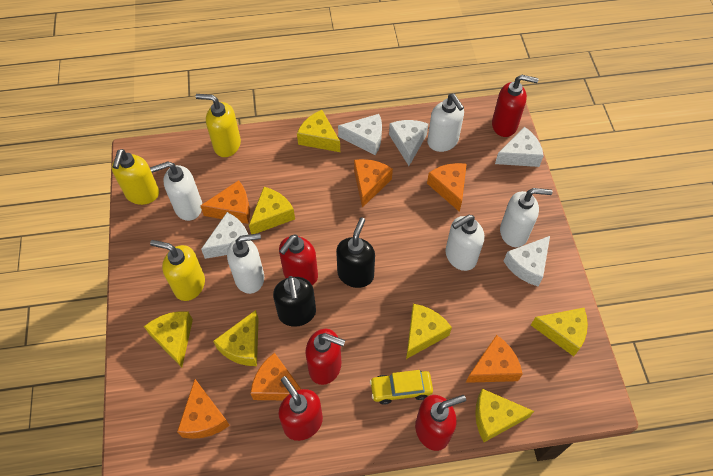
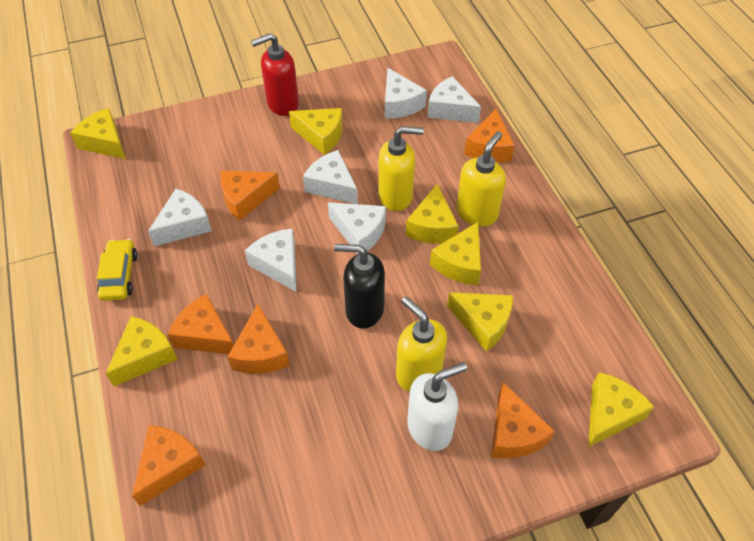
black soap dispenser: 2 -> 1
red soap dispenser: 5 -> 1
white cheese: 5 -> 6
white soap dispenser: 5 -> 1

